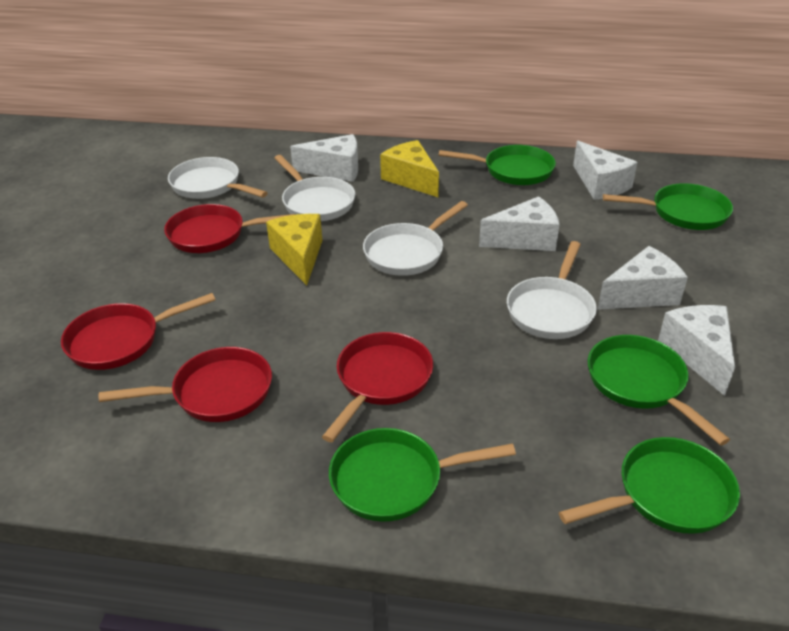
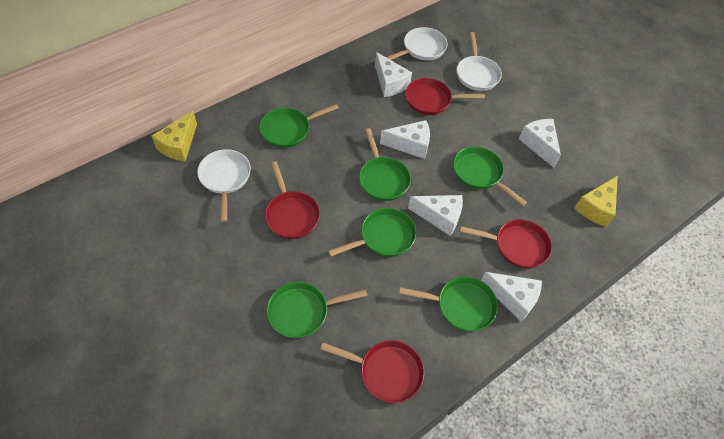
green pan: 5 -> 6
white pan: 4 -> 3

